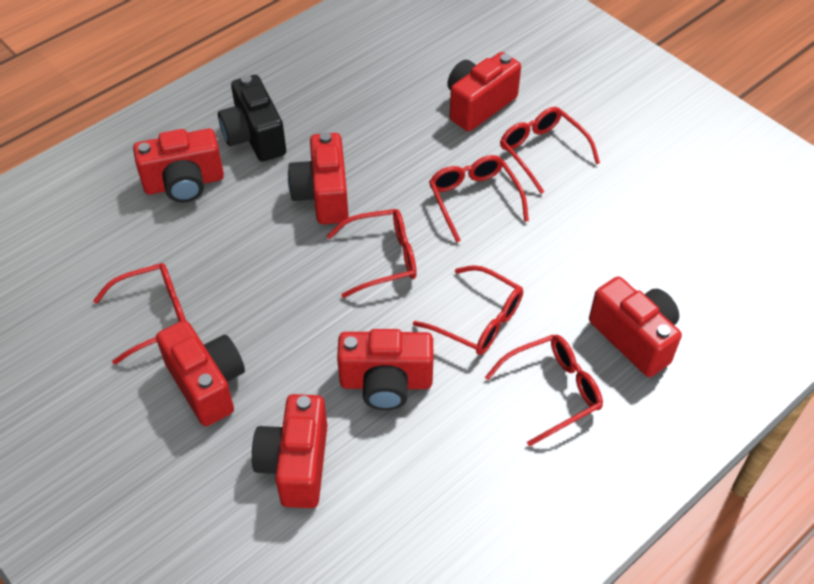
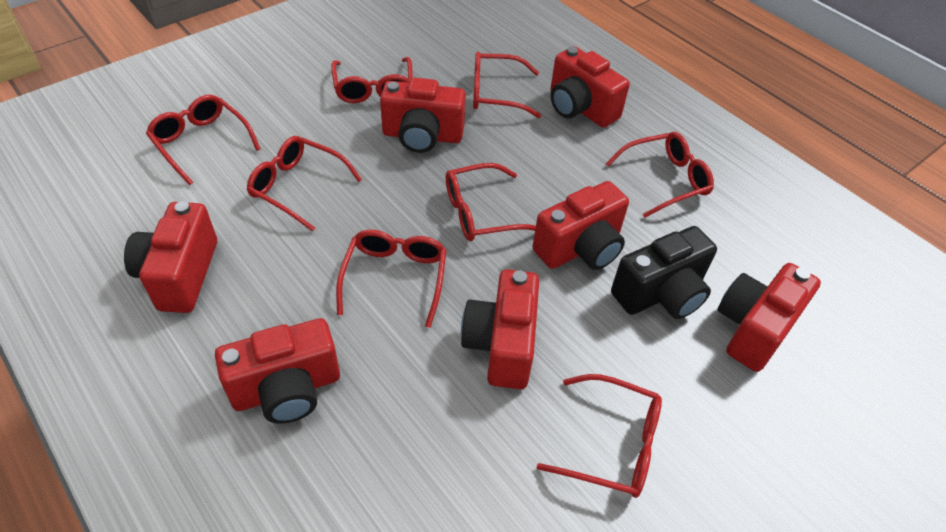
red glasses: 6 -> 8

